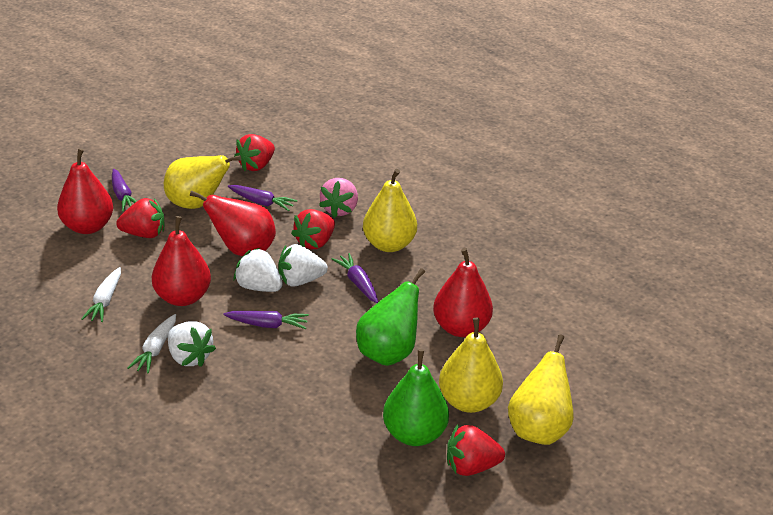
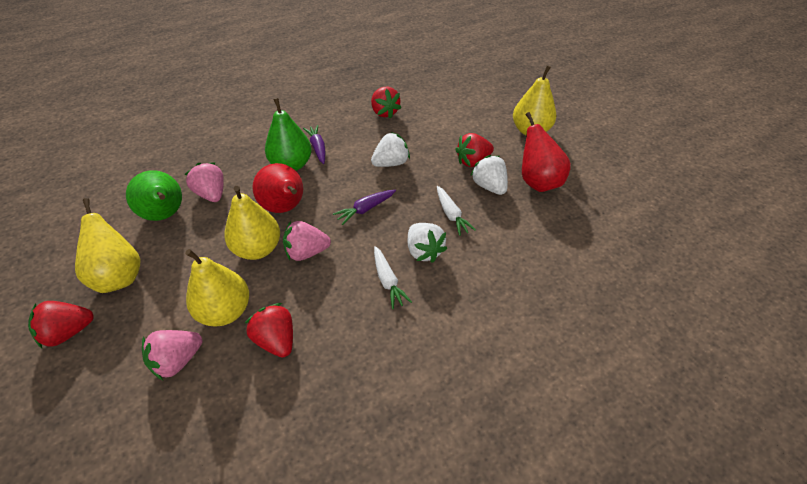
pink strawberry: 1 -> 3
purple carrot: 4 -> 2
red pear: 4 -> 2

